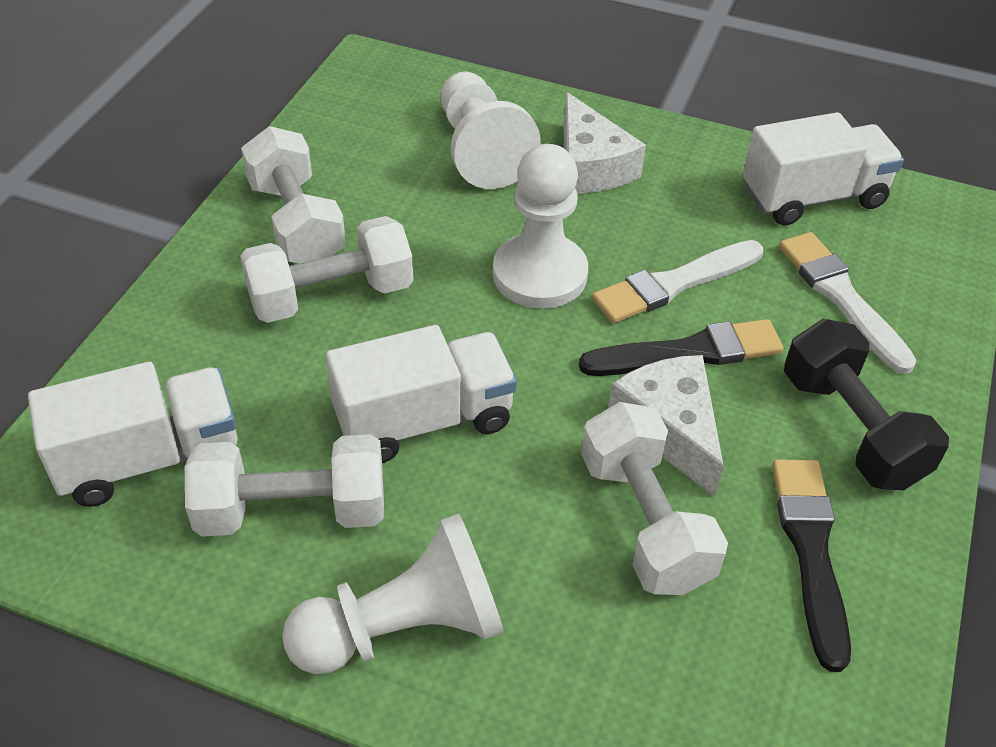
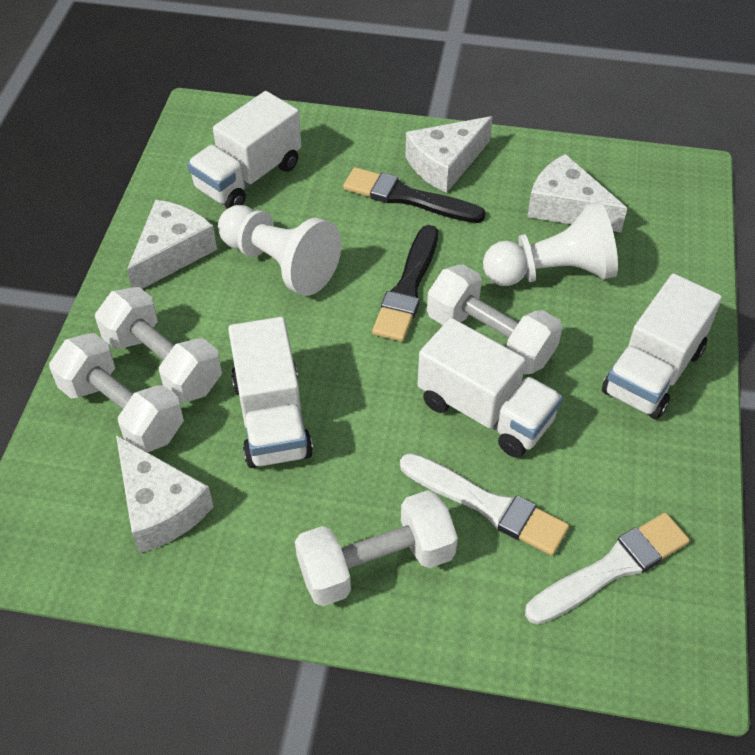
black dumbbell: 1 -> 0
white cheese: 2 -> 4
white pawn: 3 -> 2
white truck: 3 -> 4

